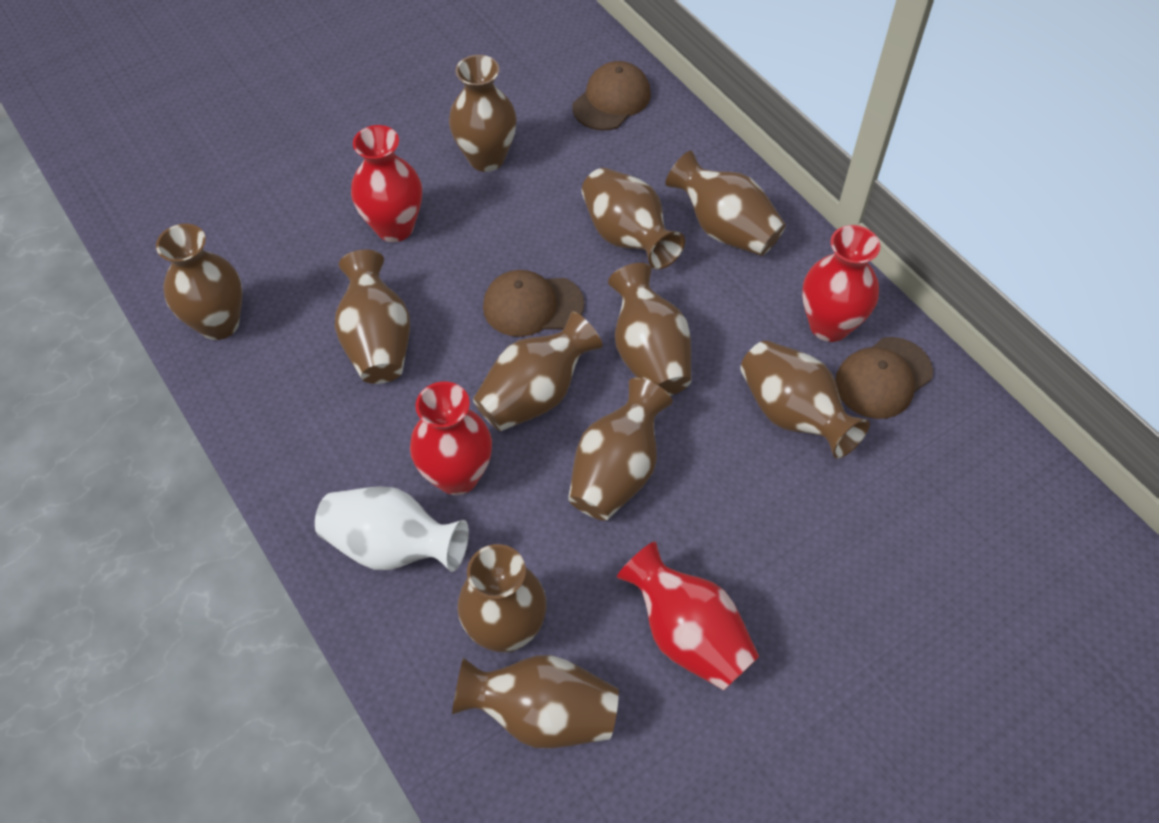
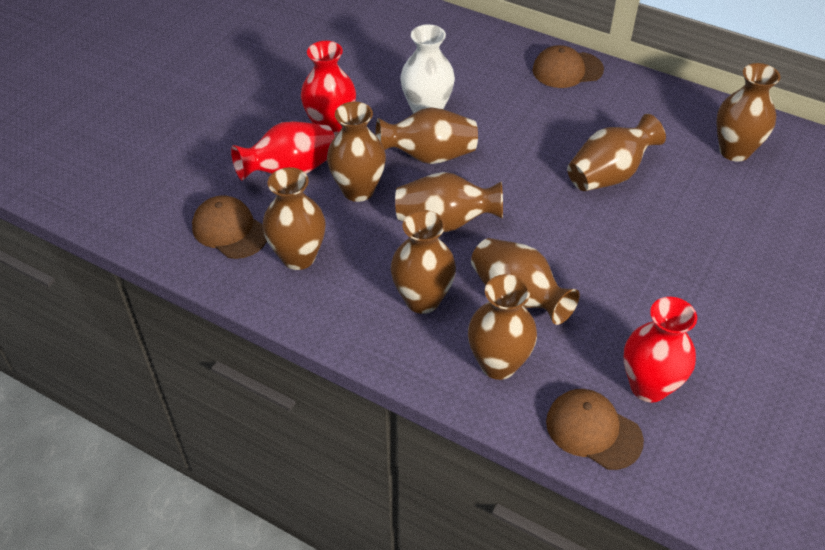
brown vase: 11 -> 9
red vase: 4 -> 3

